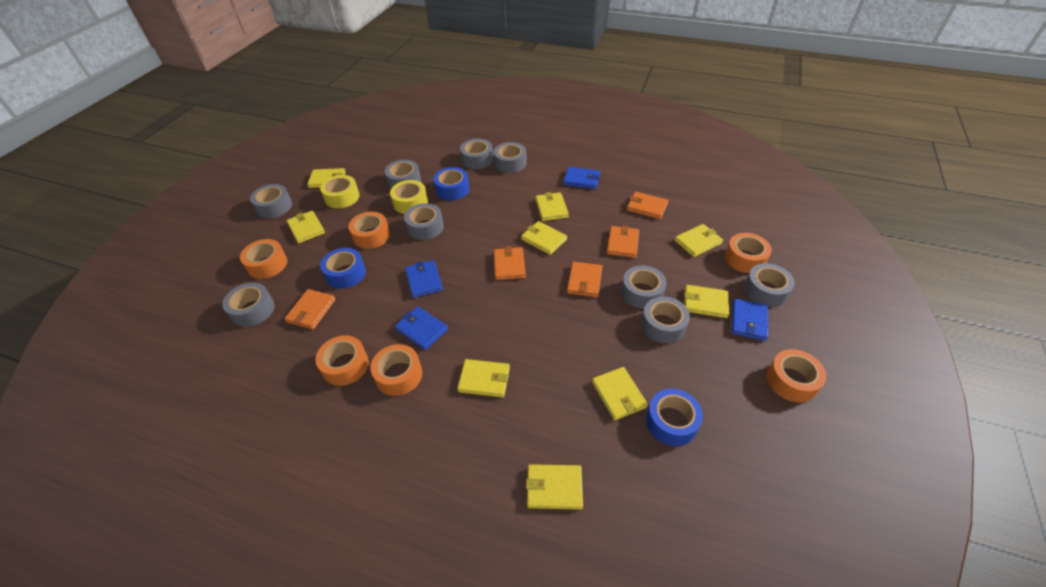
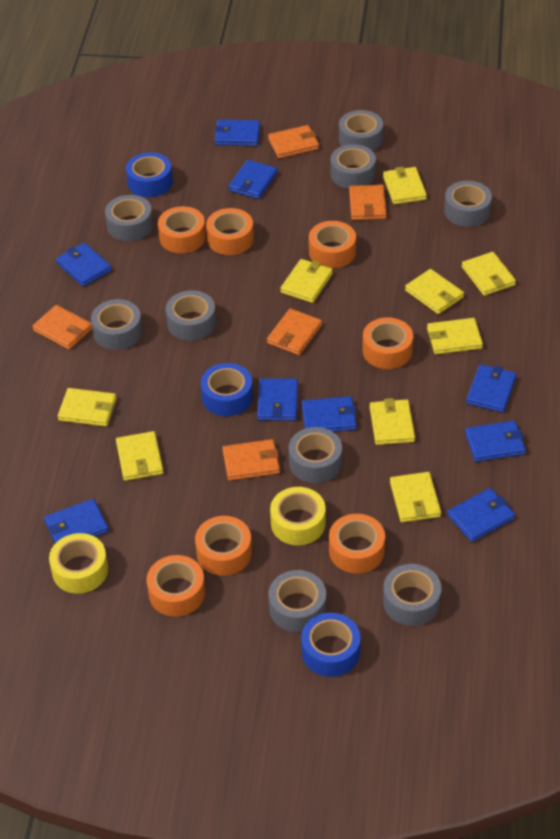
blue wallet: 4 -> 9
orange tape: 6 -> 7

